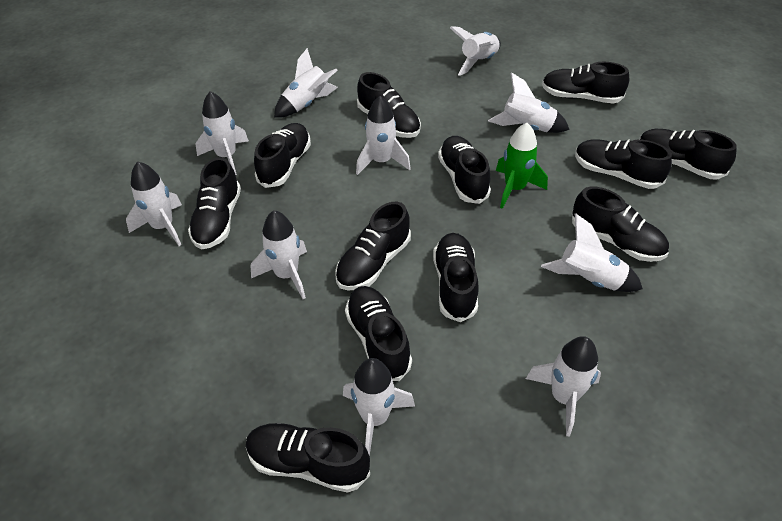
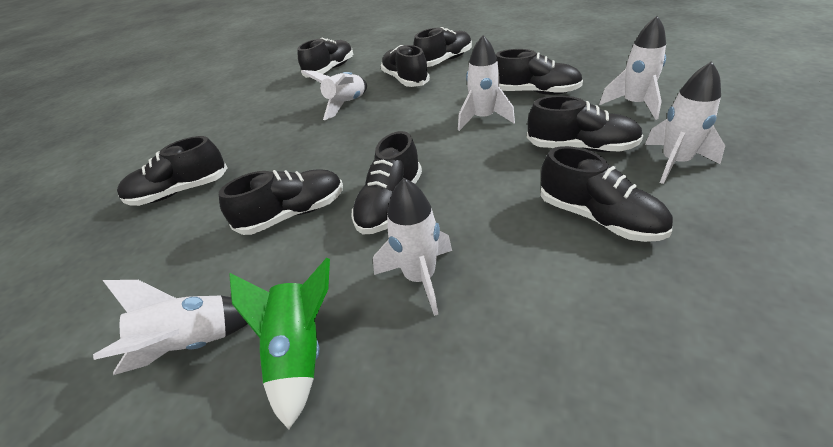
black shoe: 12 -> 9
white rocket: 10 -> 6

